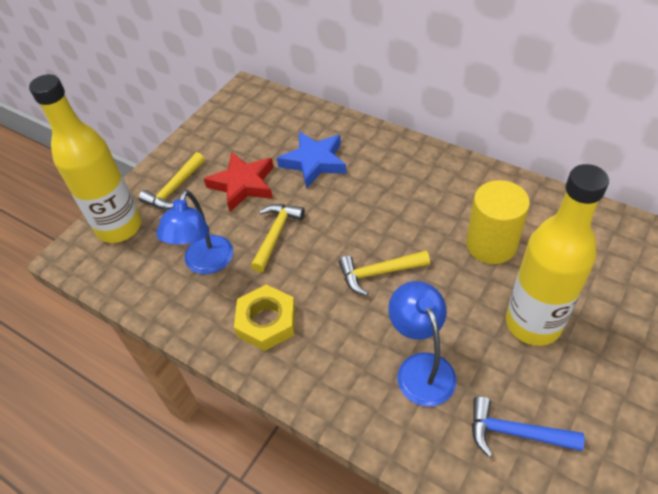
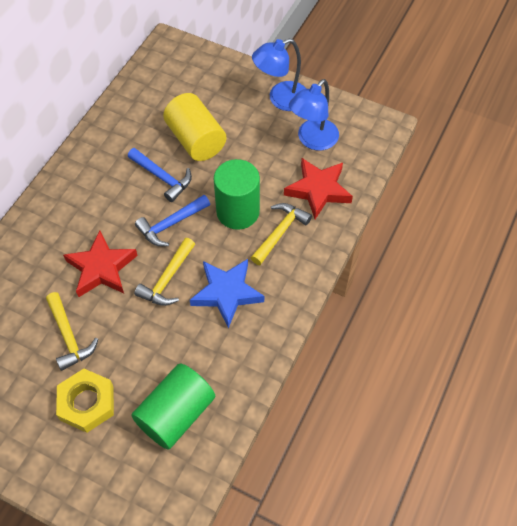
blue hammer: 1 -> 2
green cylinder: 0 -> 2
red star: 1 -> 2
yellow bottle: 2 -> 0

